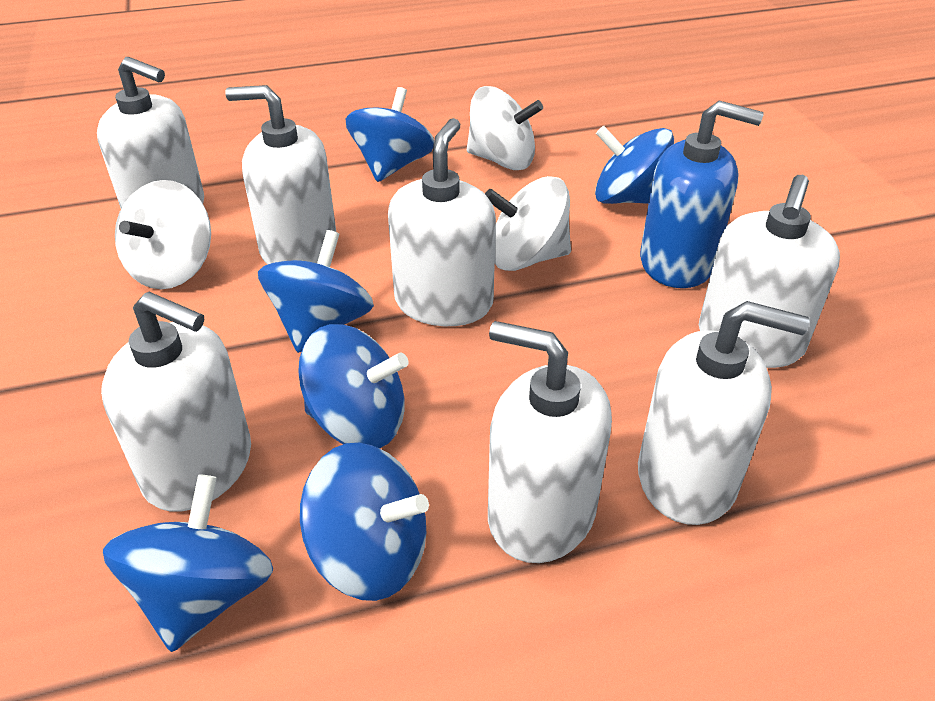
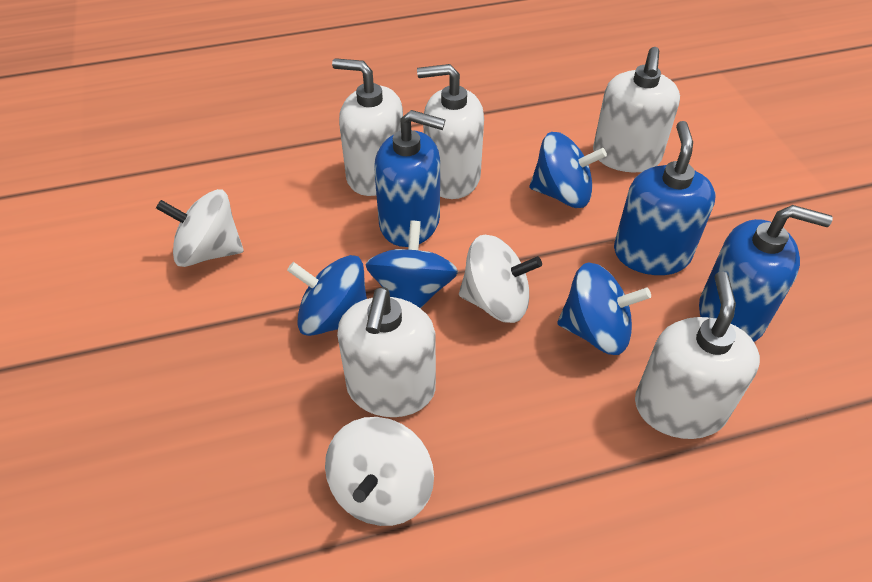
blue soap dispenser: 1 -> 3
blue spinning top: 6 -> 4
white soap dispenser: 7 -> 5

